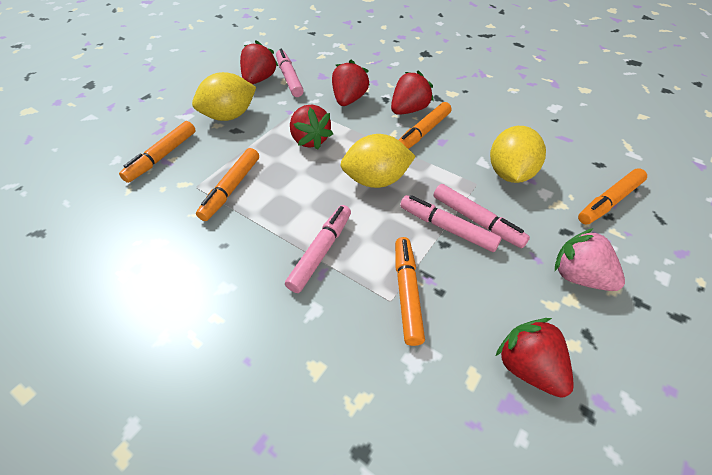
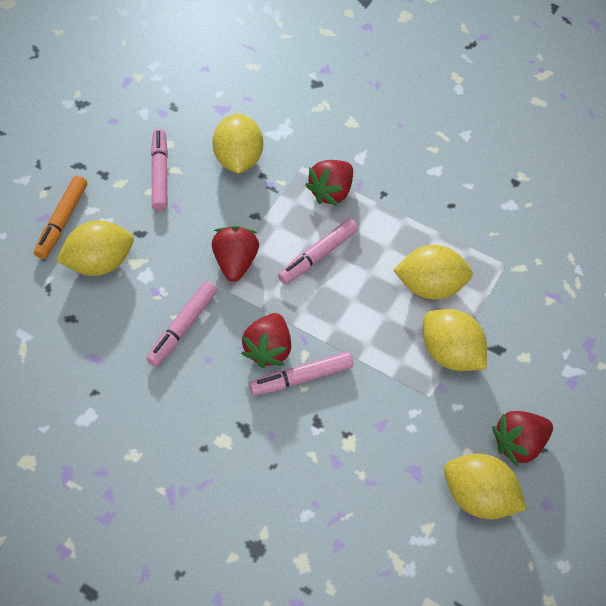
orange marker: 5 -> 1
pink strawberry: 1 -> 0
red strawberry: 5 -> 4
yellow lemon: 3 -> 5

